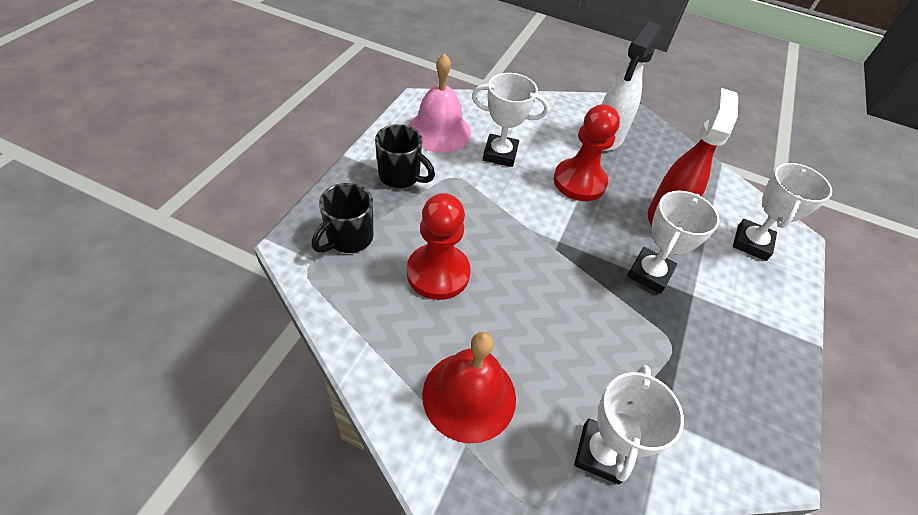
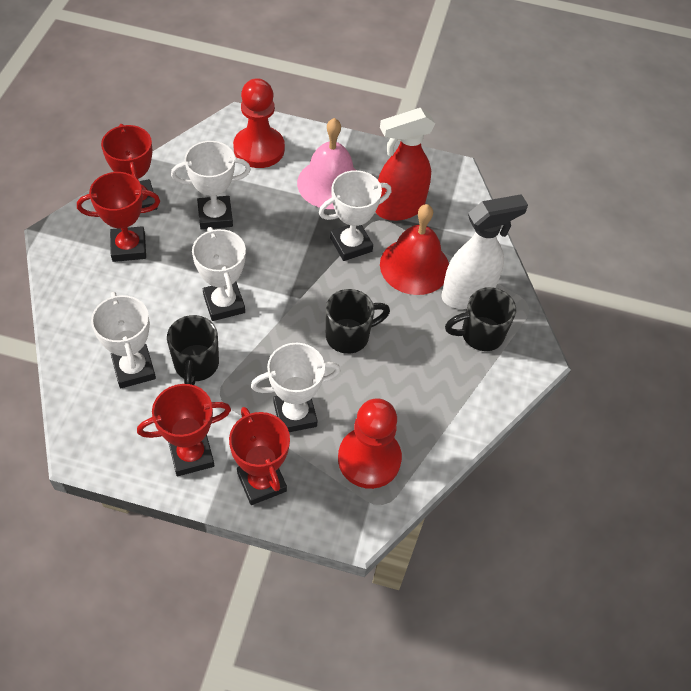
black mug: 2 -> 3
red trophy: 0 -> 4
white trophy: 4 -> 5

